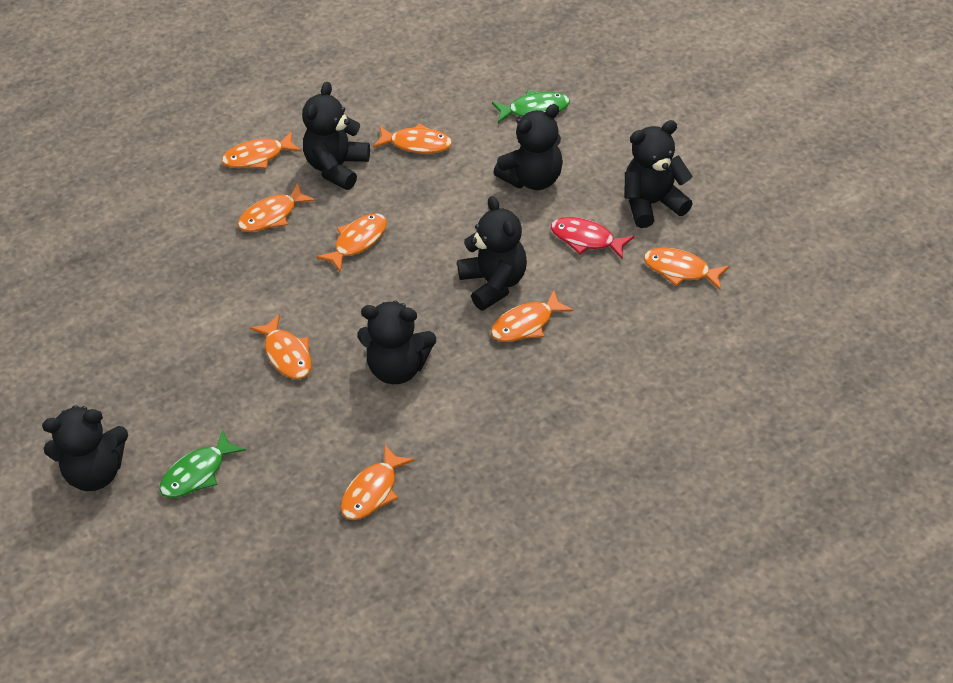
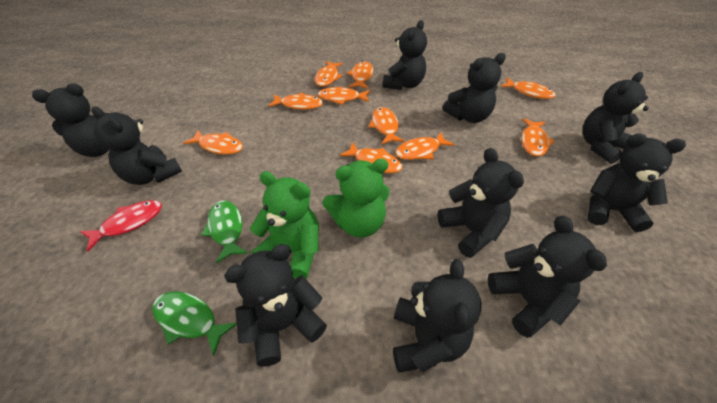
black teddy bear: 6 -> 10
green teddy bear: 0 -> 2
orange fish: 8 -> 10

